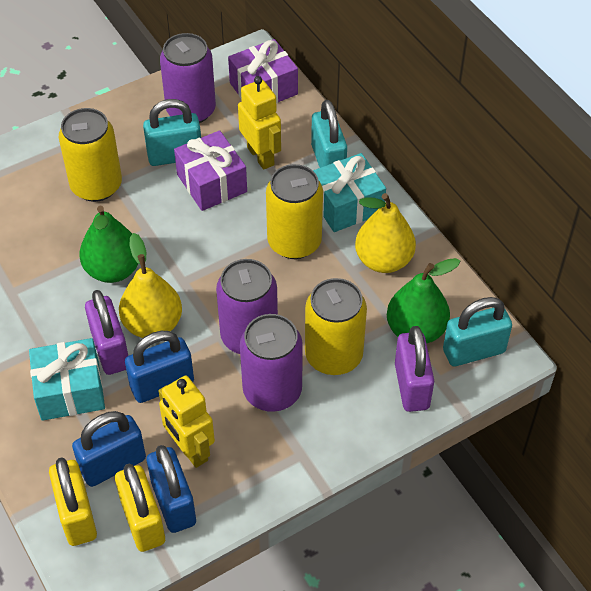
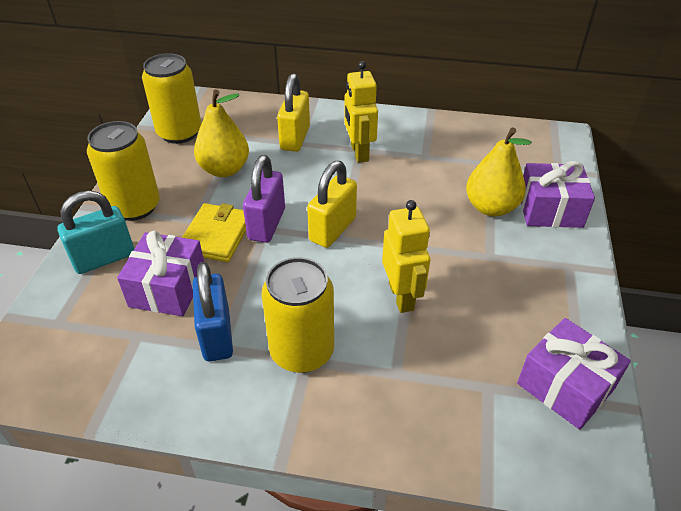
blue padlock: 3 -> 1
green pear: 2 -> 0
purple can: 3 -> 0
purple gift: 2 -> 3
purple padlock: 2 -> 1
turquoise gift: 2 -> 0
turquoise padlock: 3 -> 1
yellow wallet: 0 -> 1

